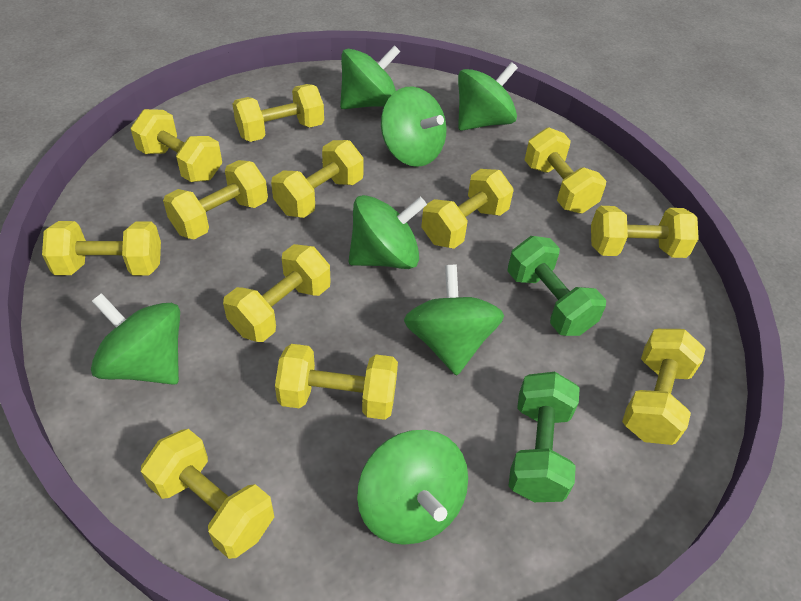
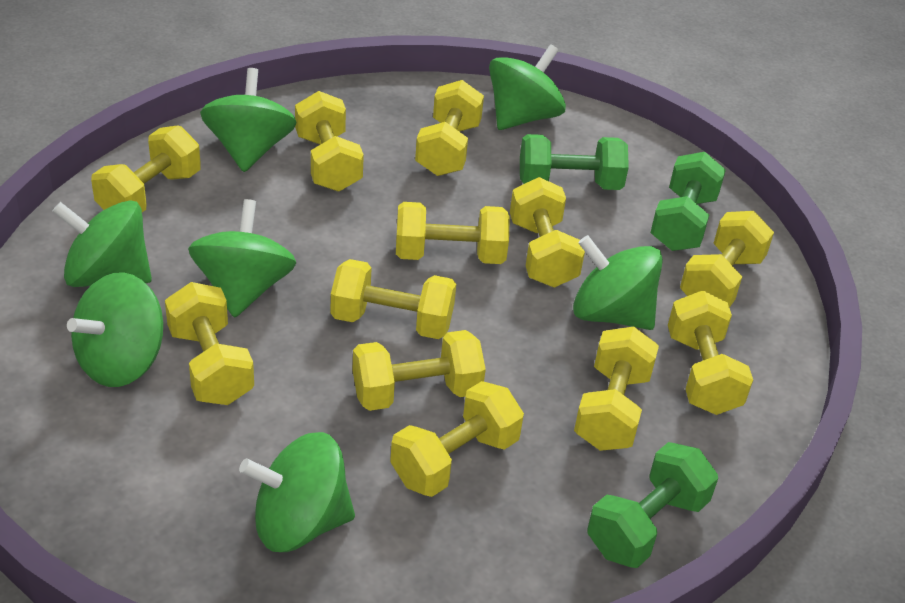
green dumbbell: 2 -> 3

